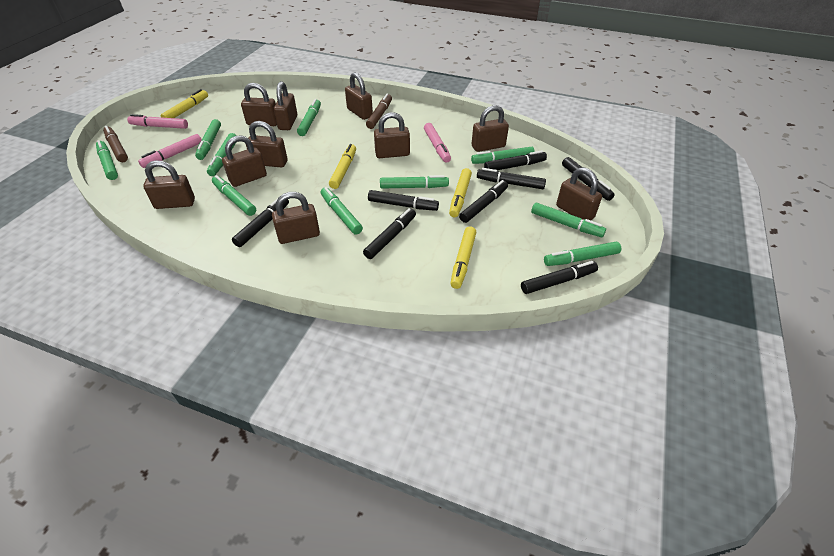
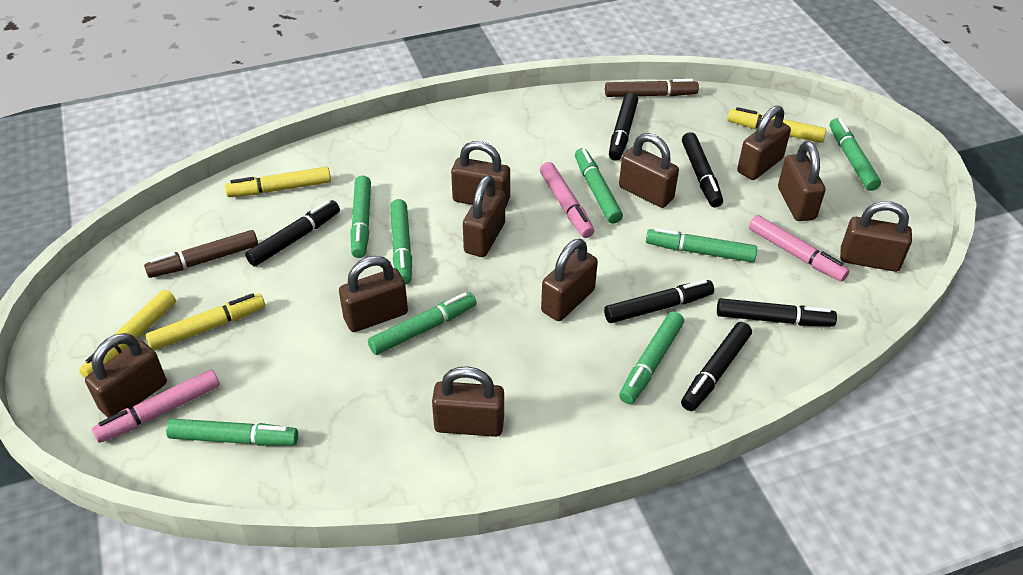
black marker: 8 -> 6
green marker: 10 -> 8

